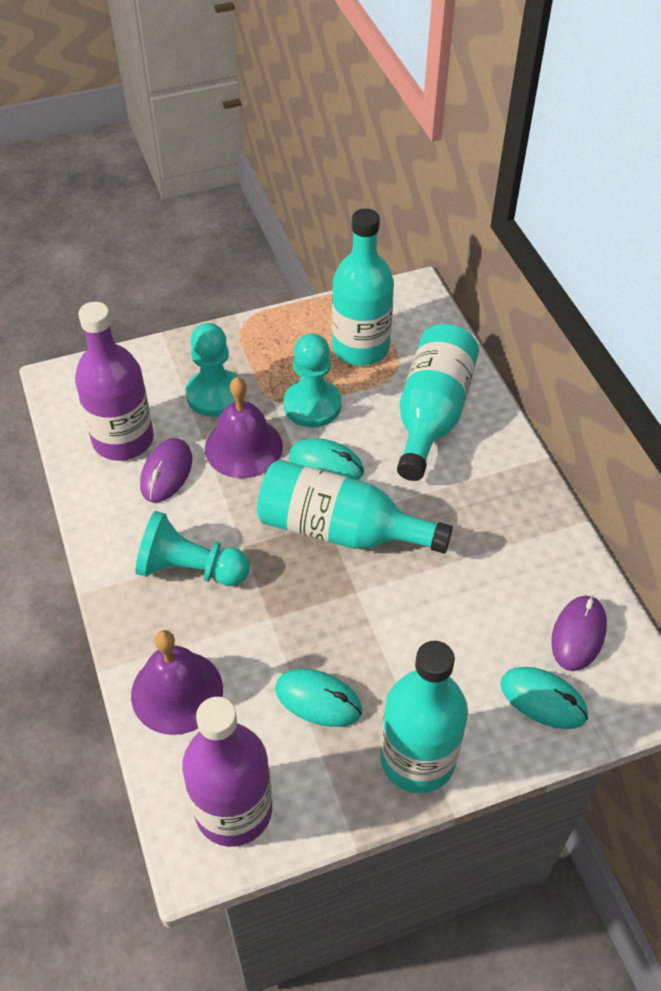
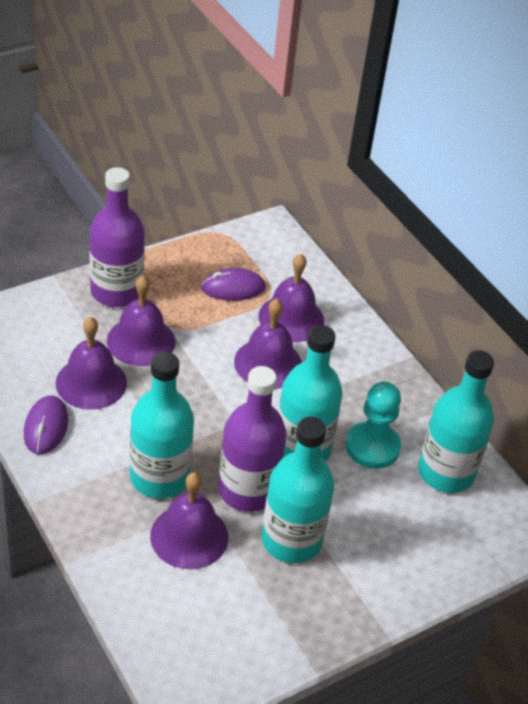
purple bell: 2 -> 5
turquoise mouse: 3 -> 0
turquoise pawn: 3 -> 1

